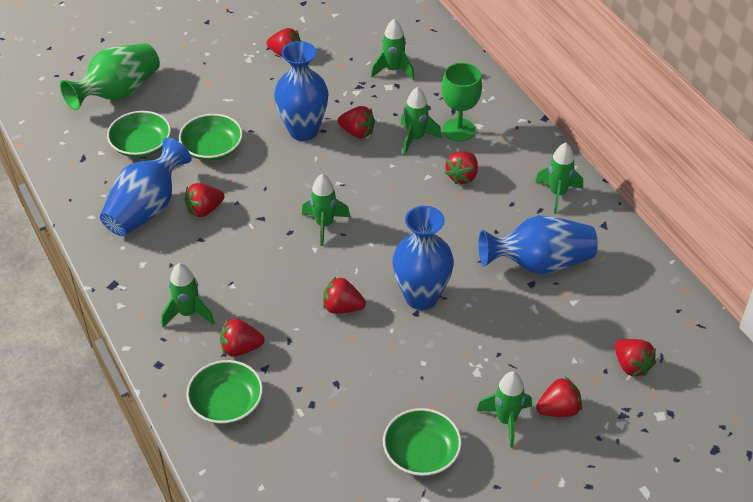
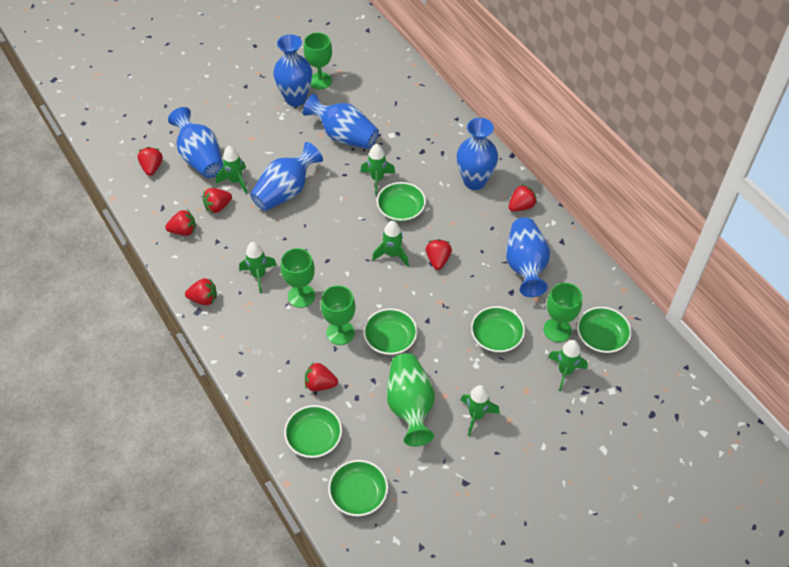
blue vase: 4 -> 6
green bowl: 4 -> 6
green goblet: 1 -> 4
red strawberry: 8 -> 7

